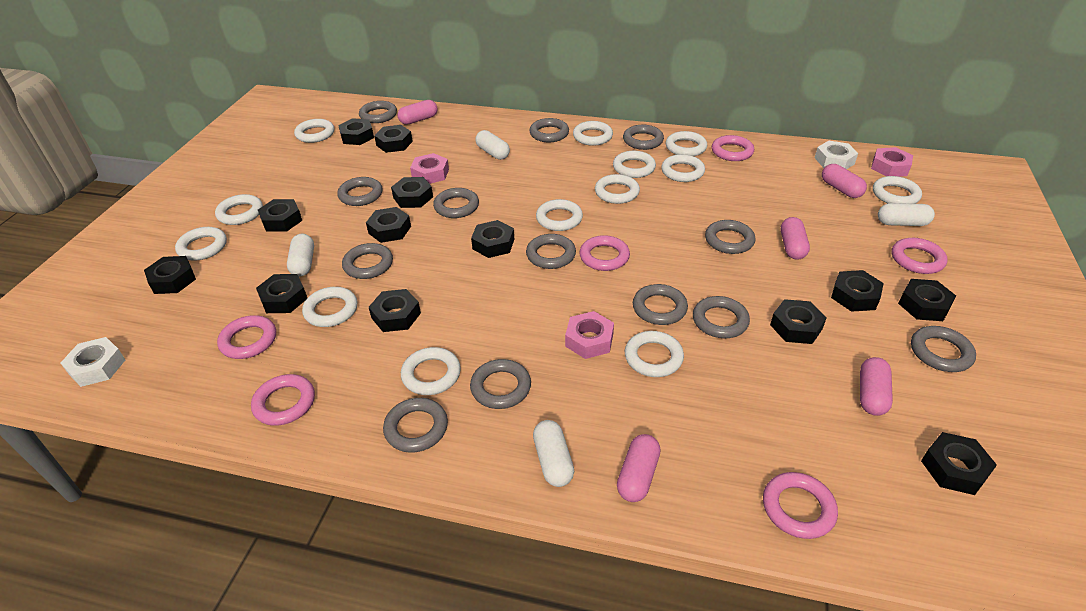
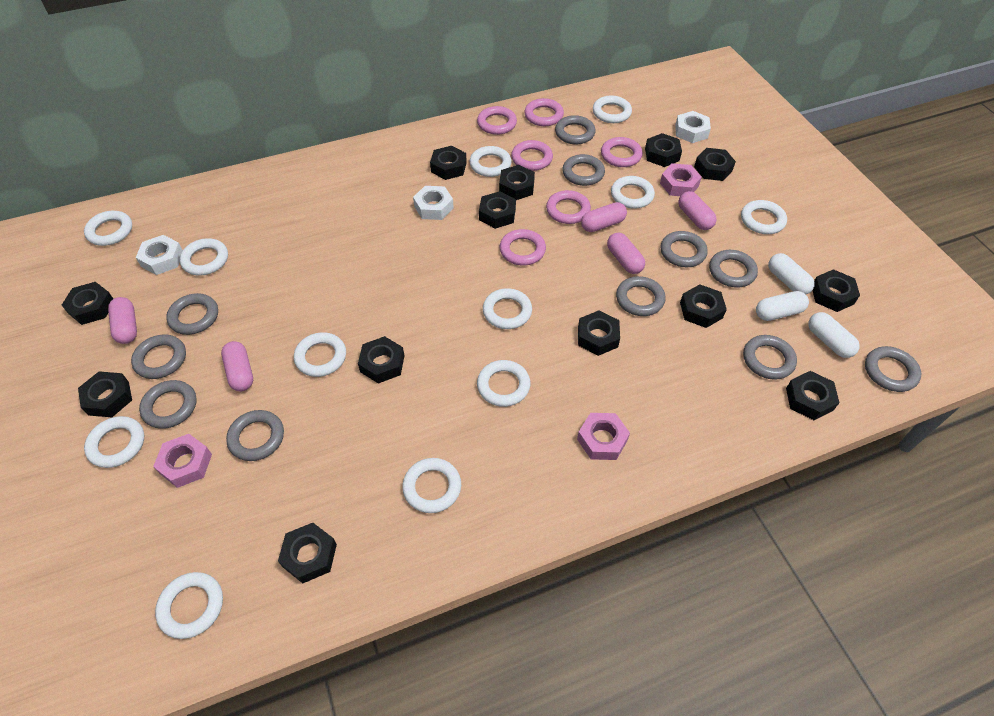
grey ring: 13 -> 11
white capsule: 4 -> 3
white nut: 2 -> 3
white ring: 13 -> 12

